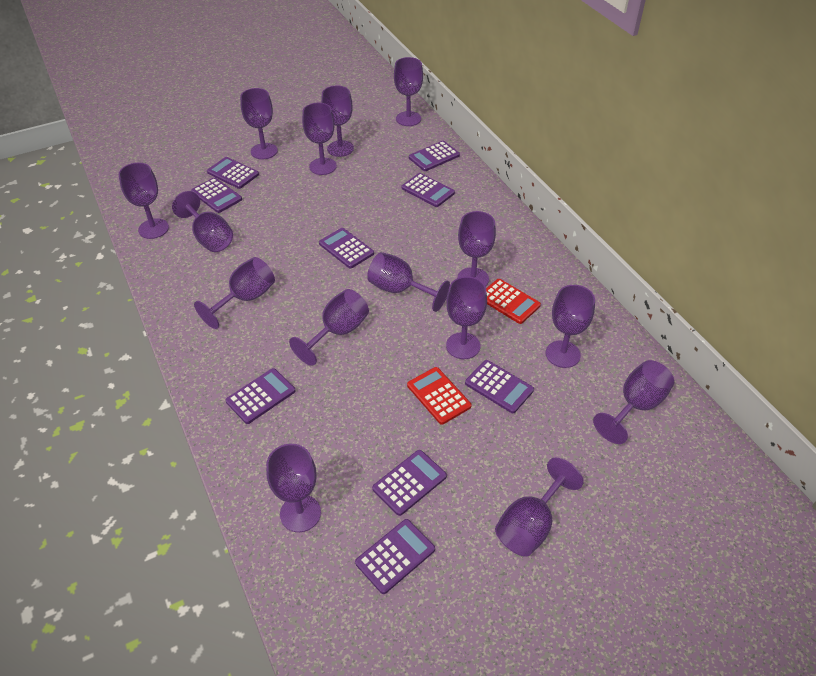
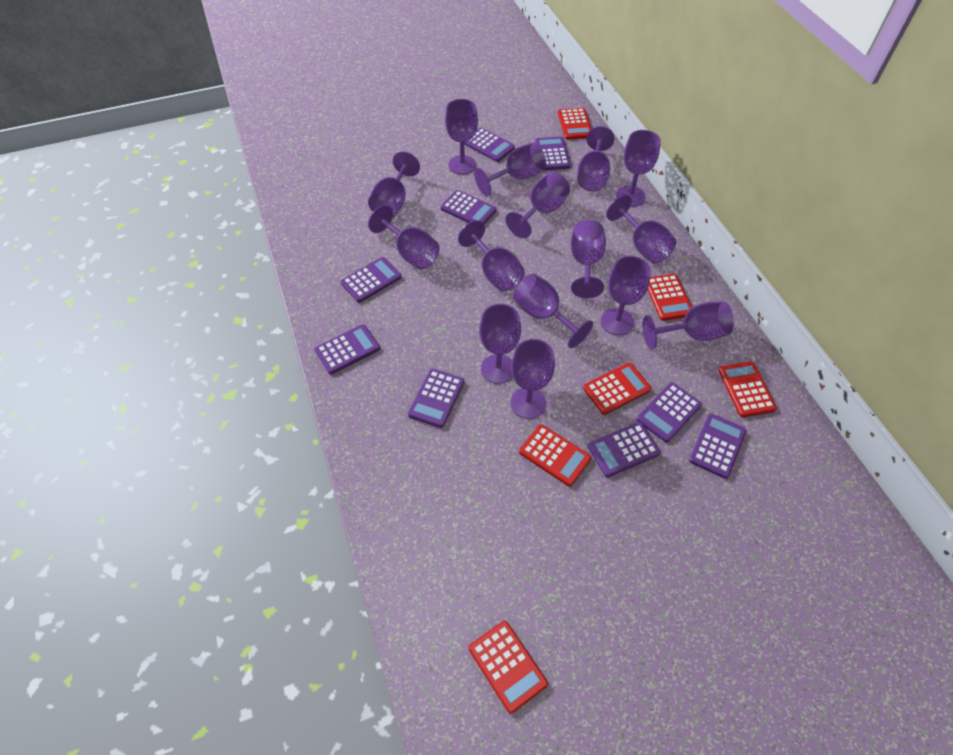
red calculator: 2 -> 6

